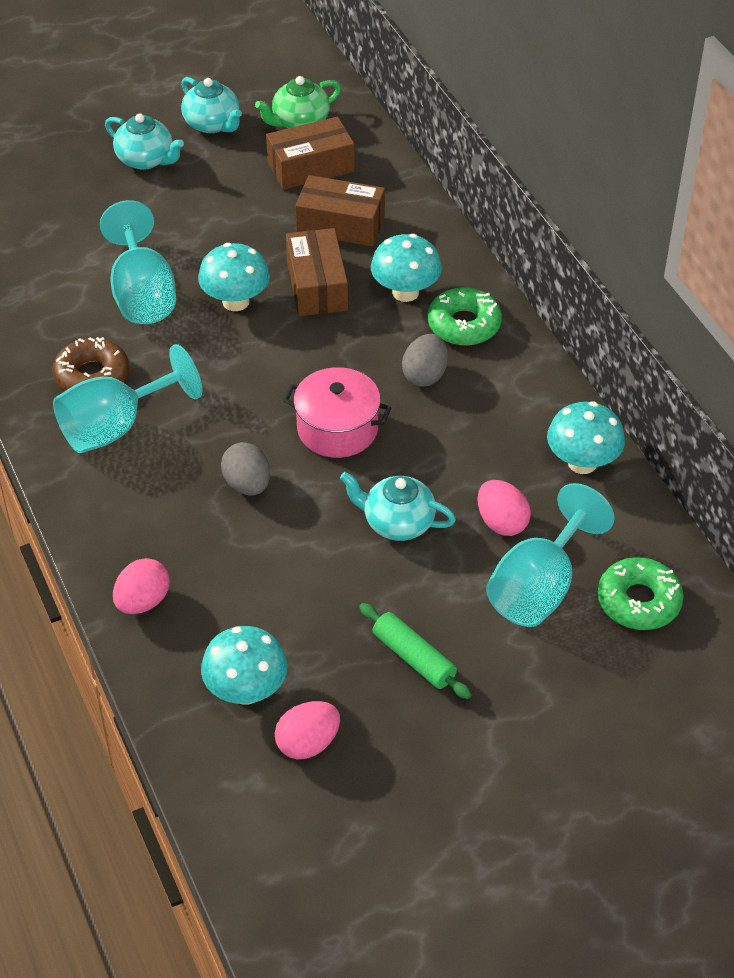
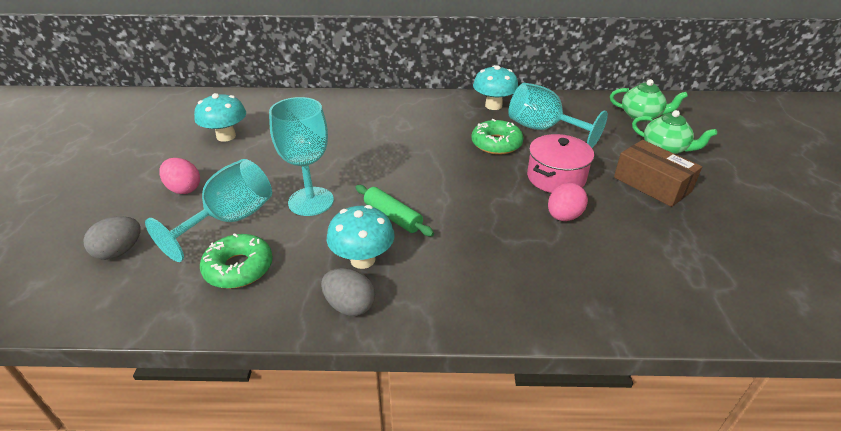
brown box: 3 -> 1
brown donut: 1 -> 0
green teapot: 1 -> 2
pink egg: 3 -> 2
turquoise mushroom: 4 -> 3
turquoise teapot: 3 -> 0

